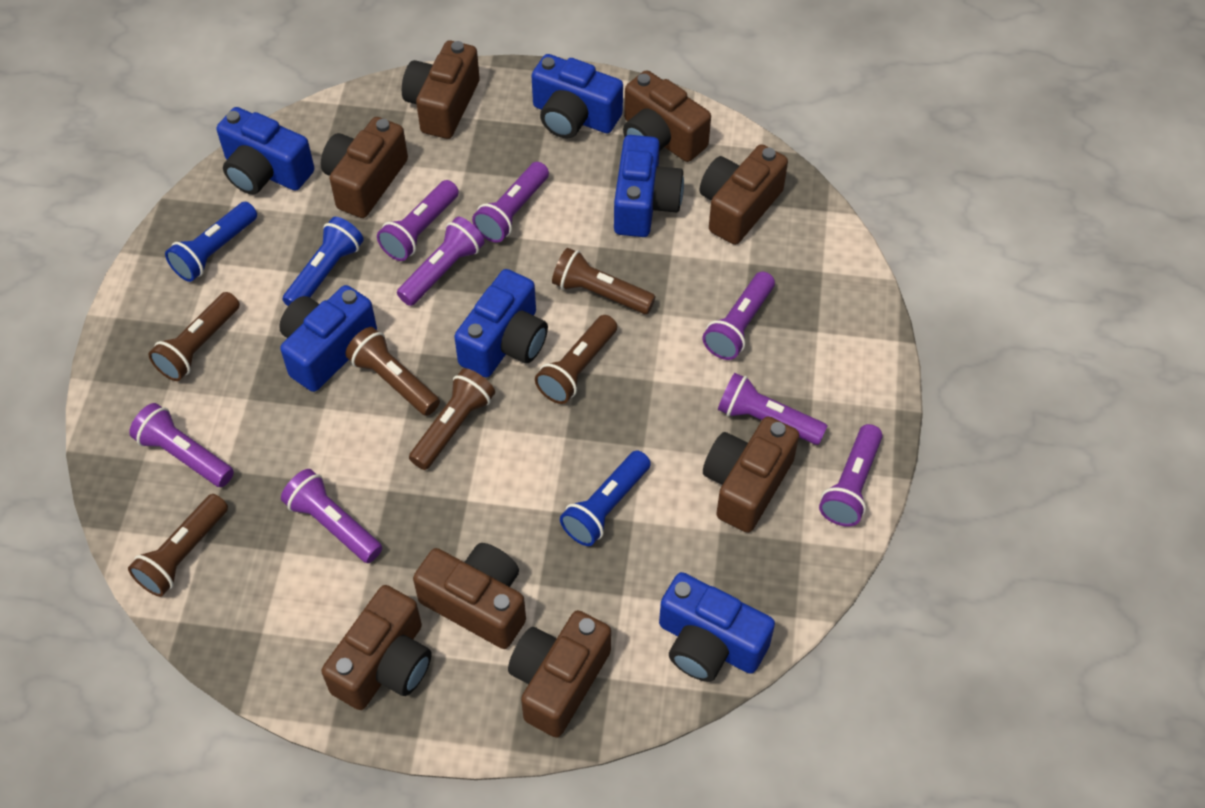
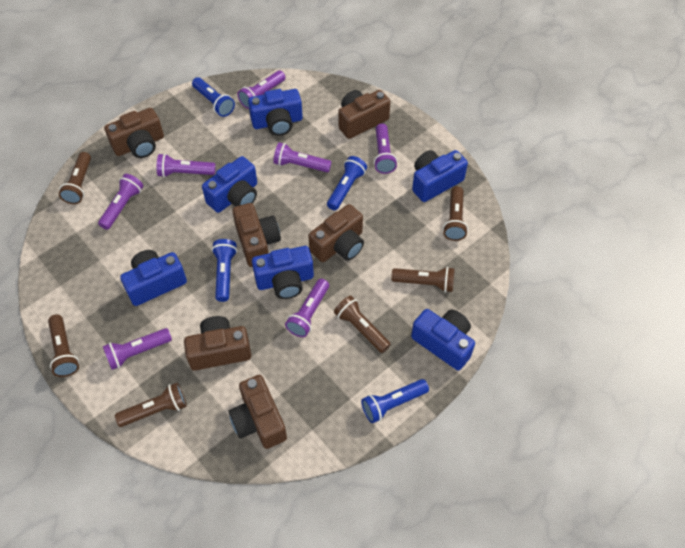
blue flashlight: 3 -> 4
brown camera: 8 -> 6
purple flashlight: 8 -> 7

